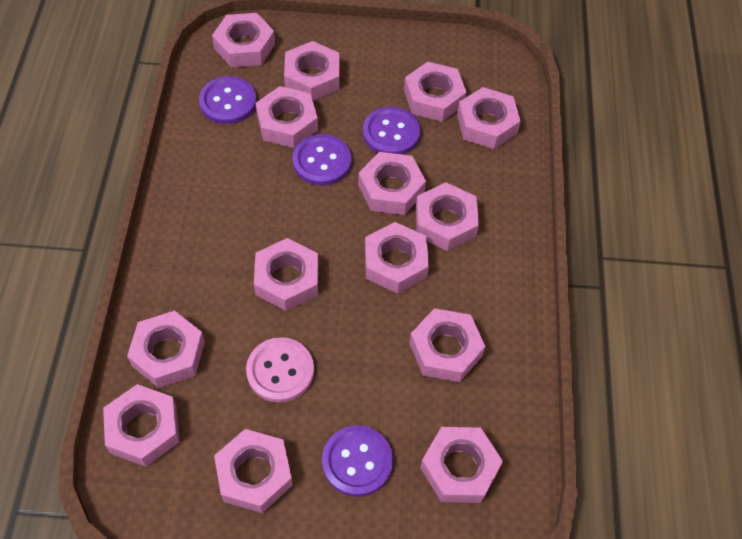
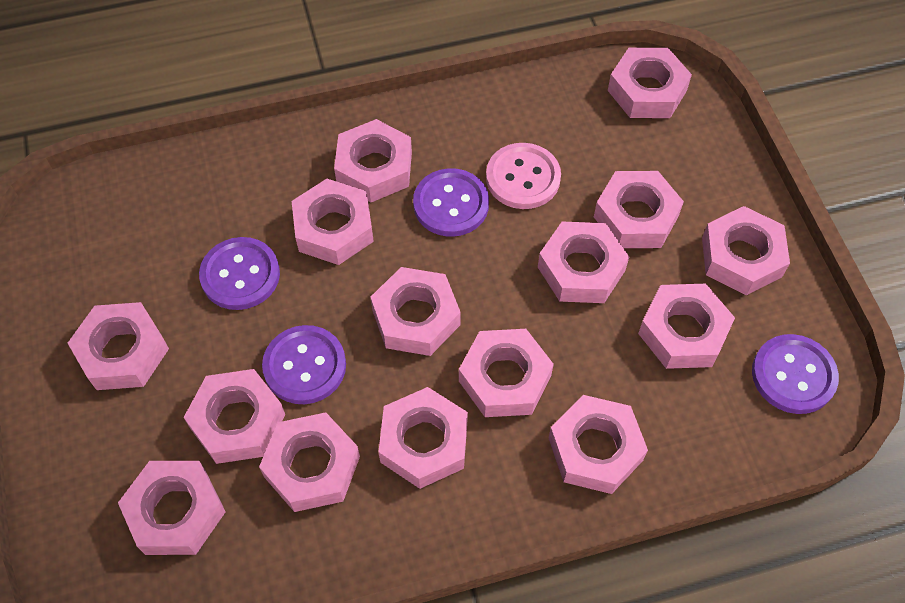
pink nut: 14 -> 15

